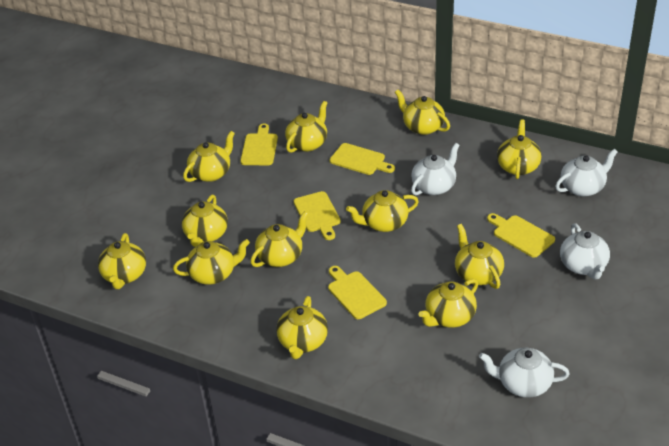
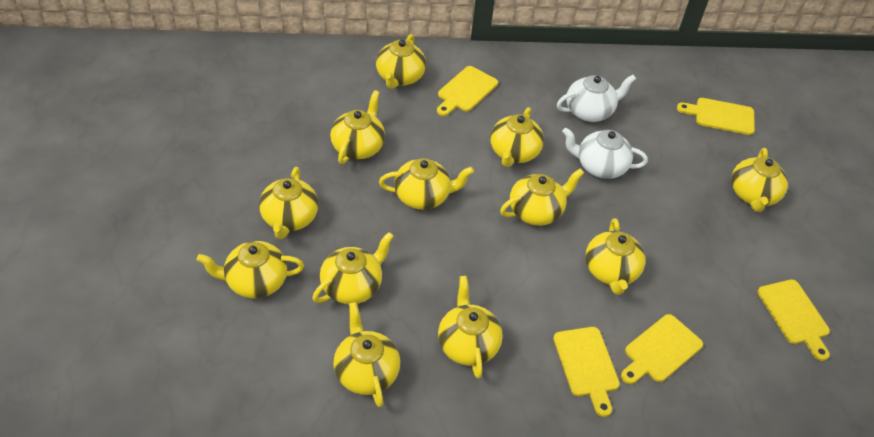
white teapot: 4 -> 2

